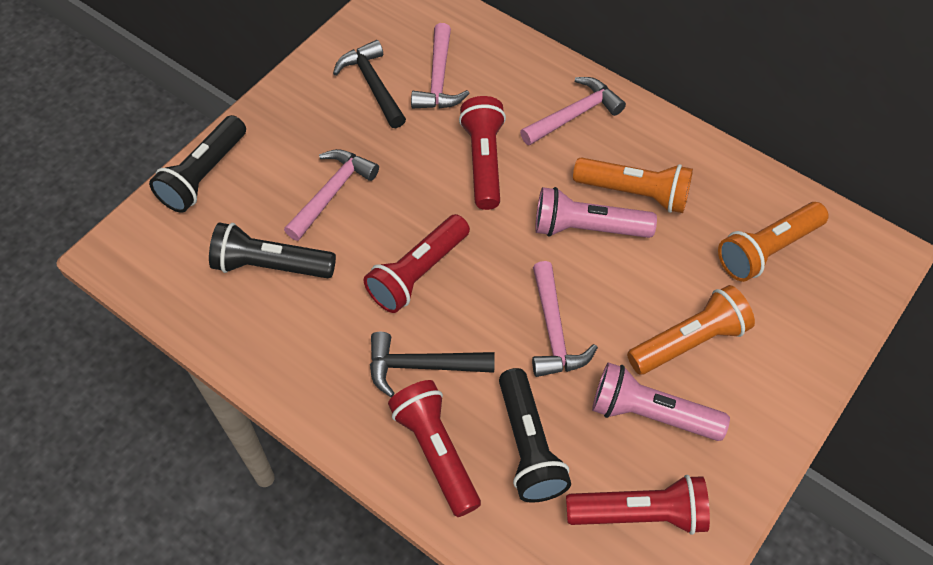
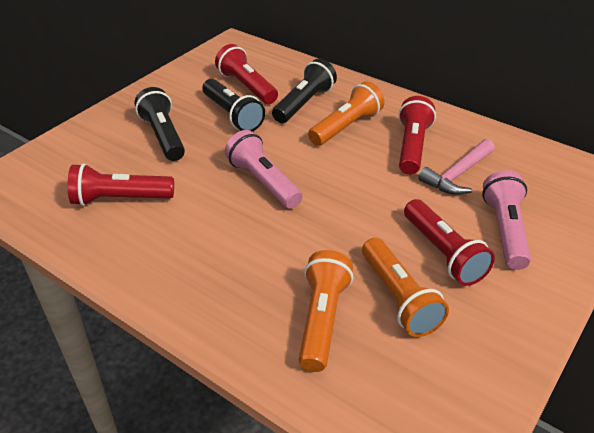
black hammer: 2 -> 0
pink hammer: 4 -> 1

